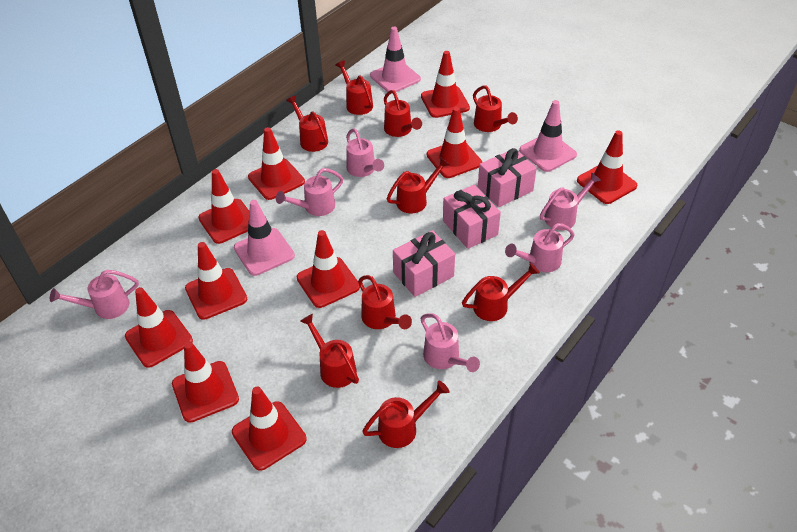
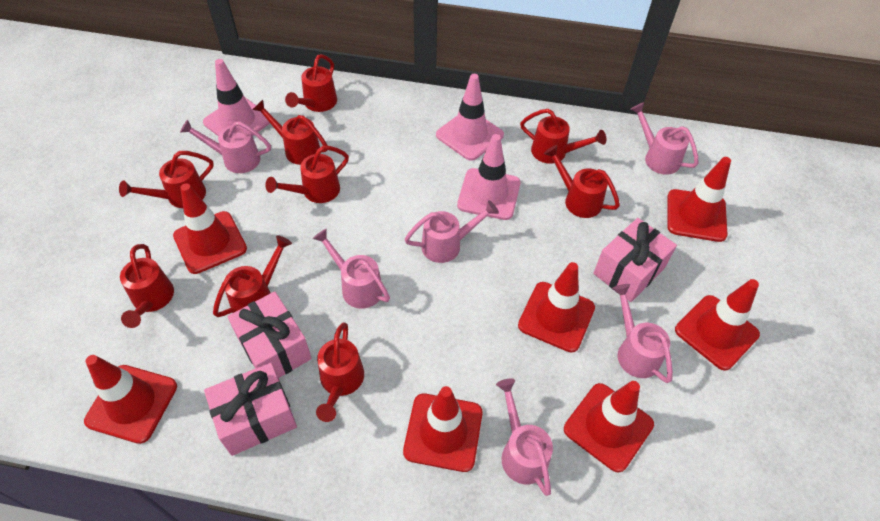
red traffic cone: 10 -> 7

